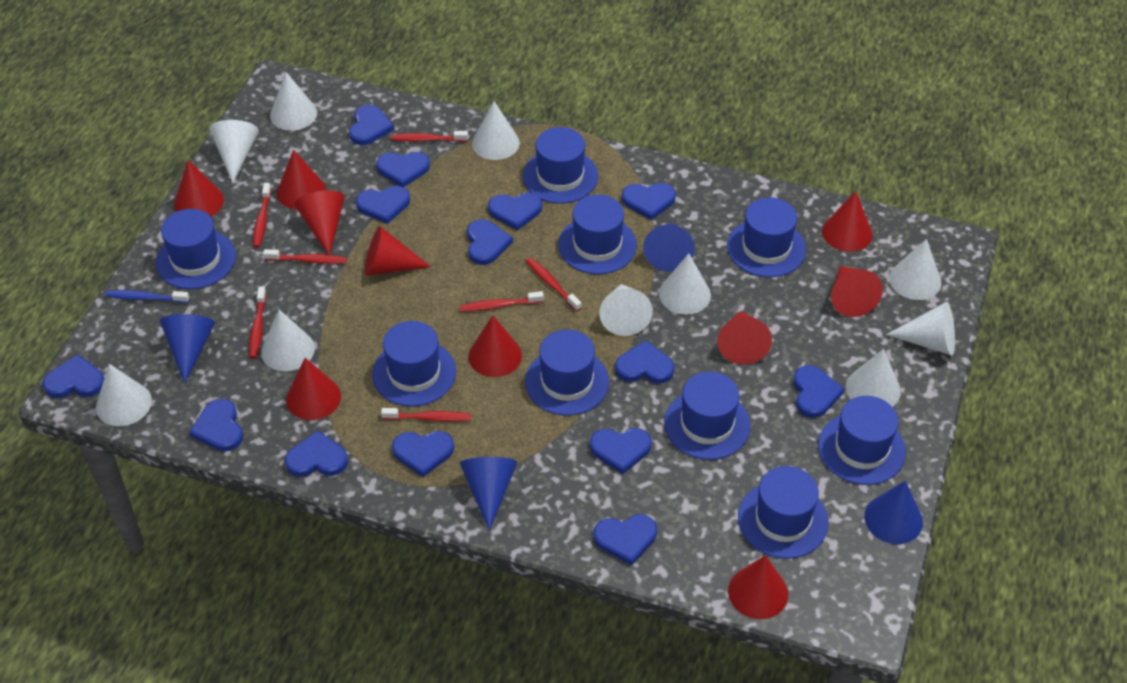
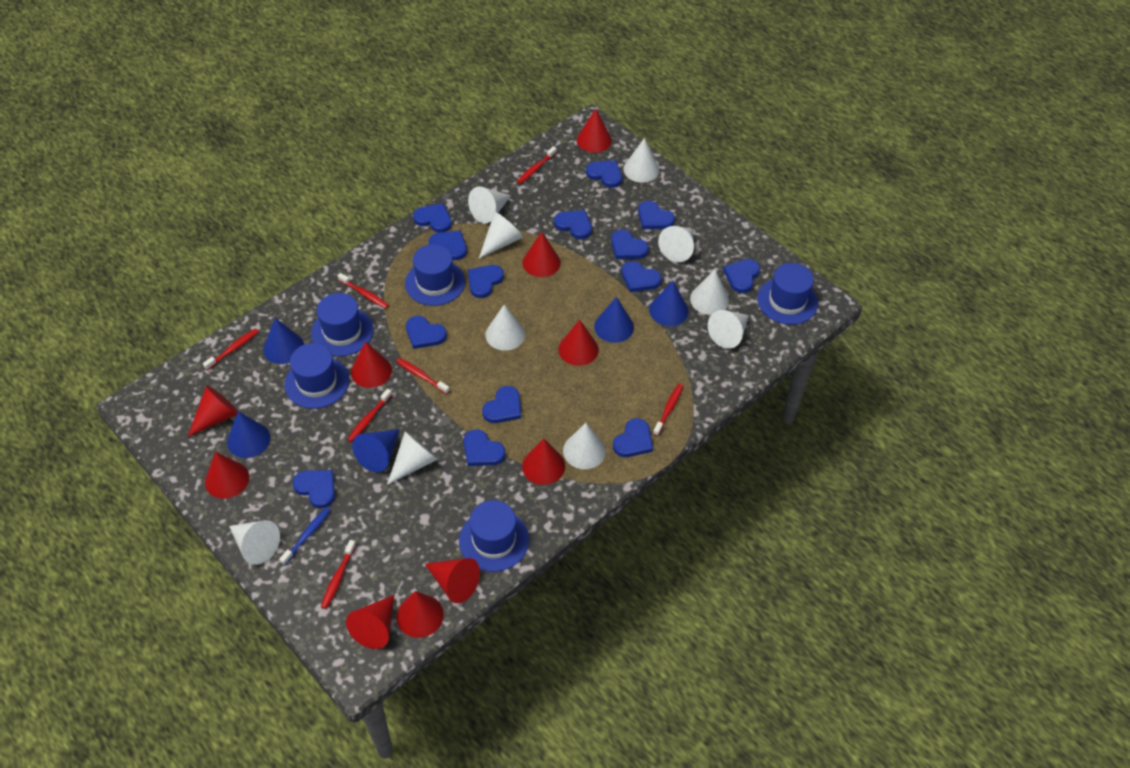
blue cone: 4 -> 5
blue hat: 9 -> 5

